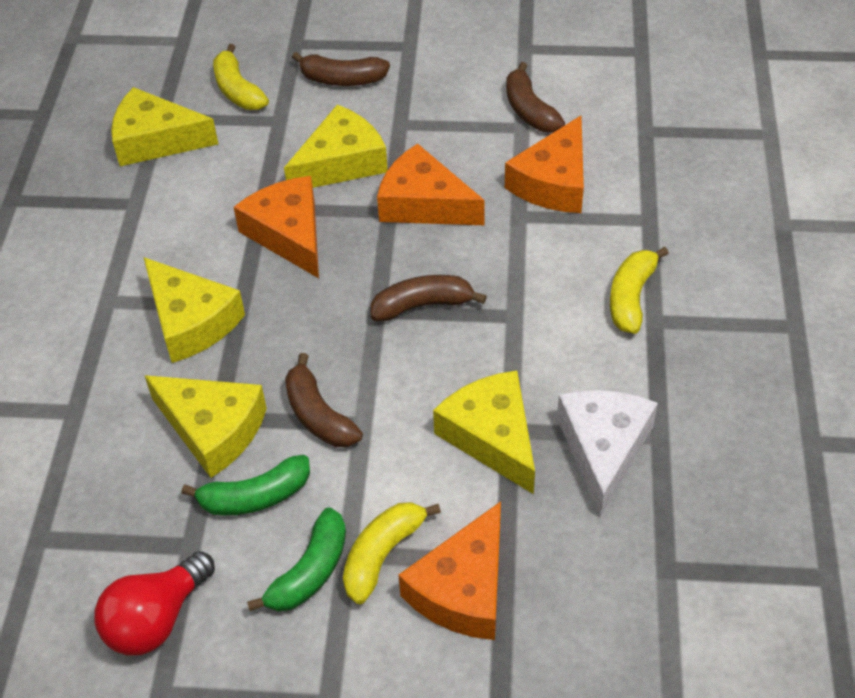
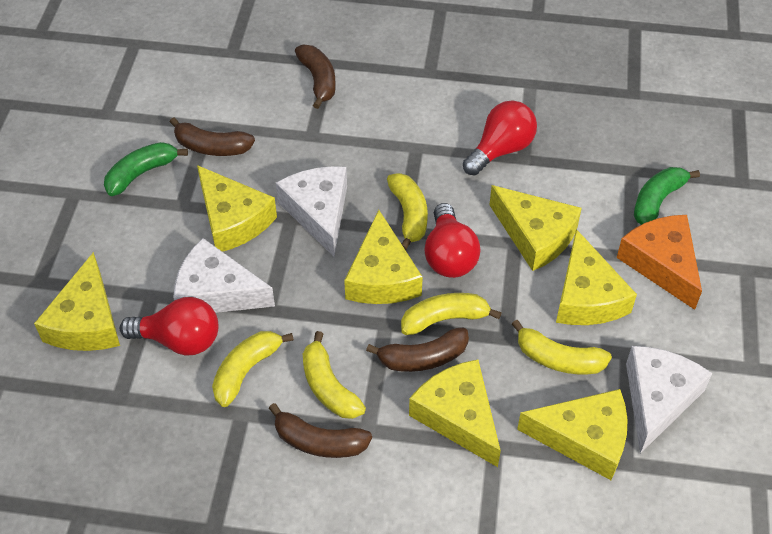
orange cheese: 4 -> 1
red light bulb: 1 -> 3
white cheese: 1 -> 3
yellow banana: 3 -> 5
yellow cheese: 5 -> 7

